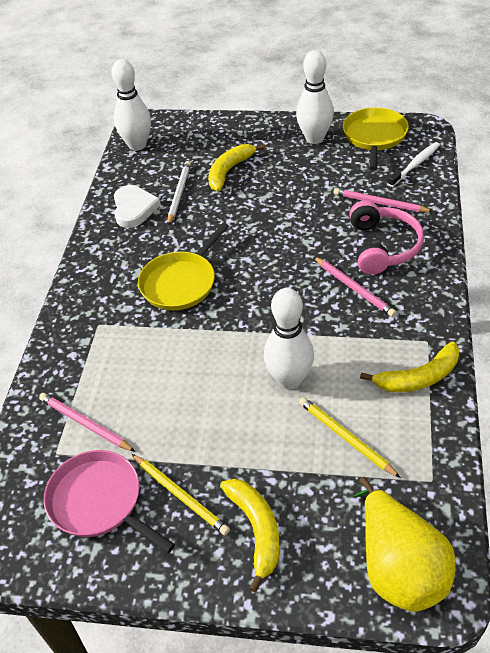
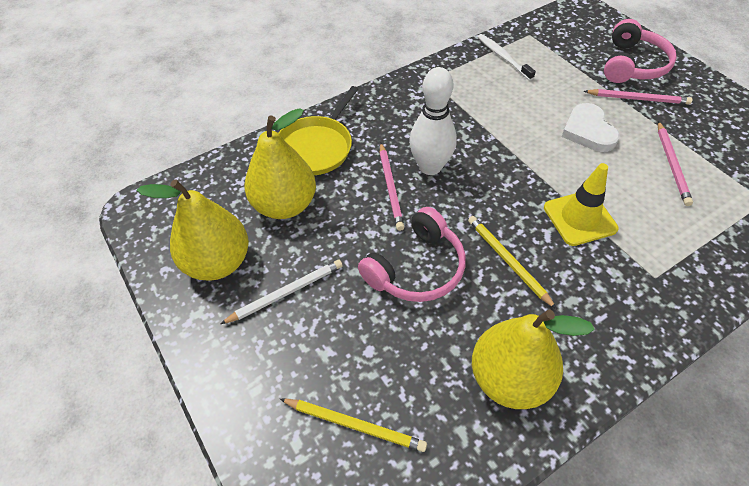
pink headphones: 1 -> 2
pink pan: 1 -> 0
white bowling pin: 3 -> 1
yellow banana: 3 -> 0
yellow pan: 2 -> 1
yellow pear: 1 -> 3
yellow traffic cone: 0 -> 1

